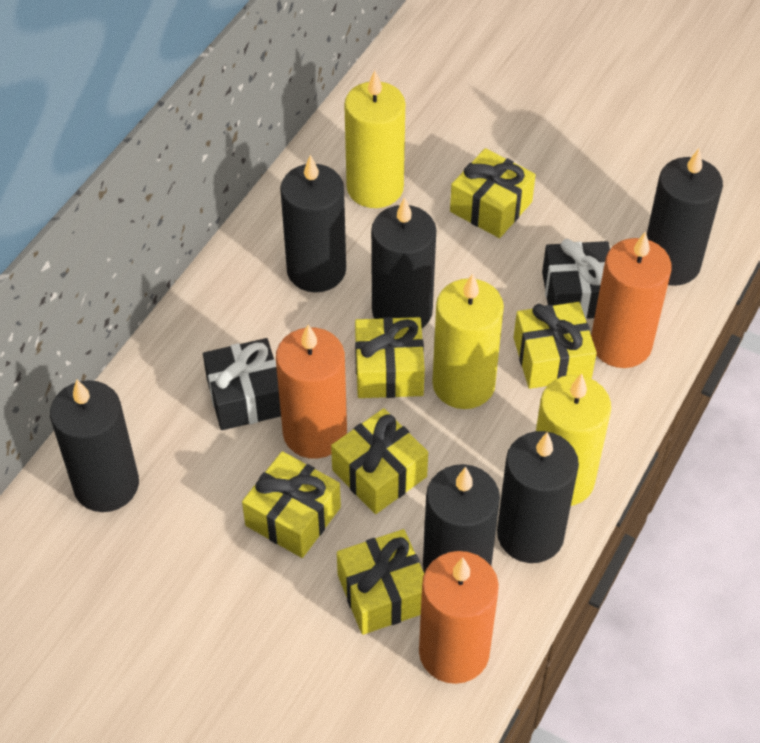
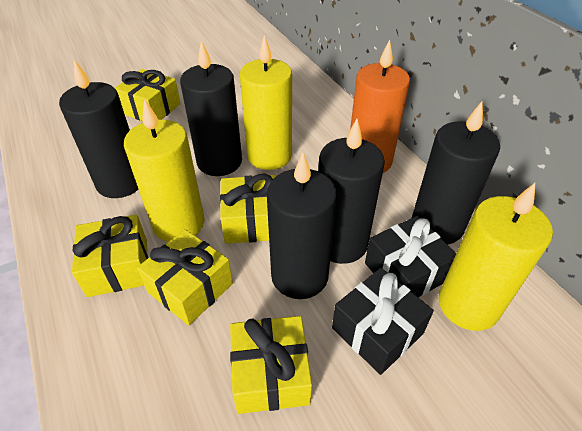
black candle: 6 -> 5
orange candle: 3 -> 1
yellow gift: 6 -> 5

